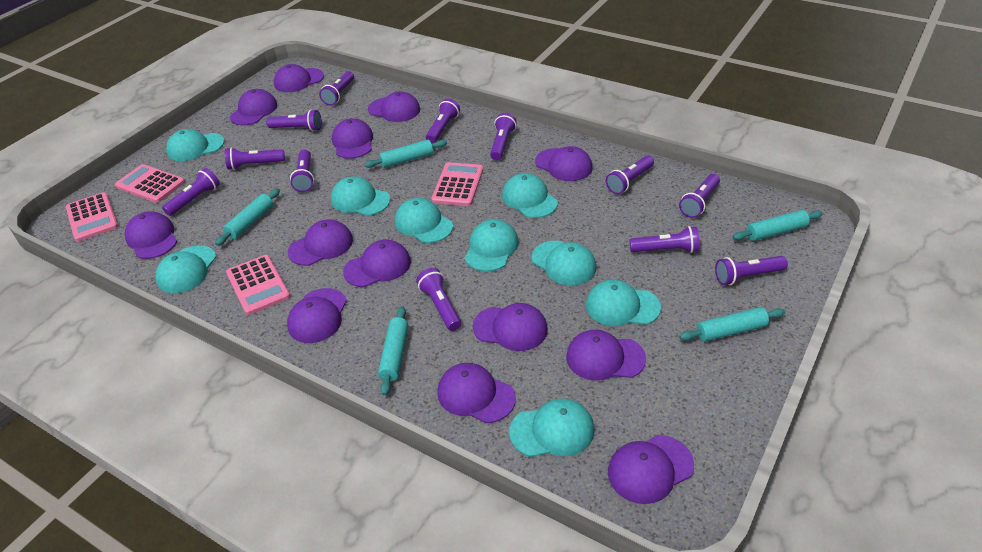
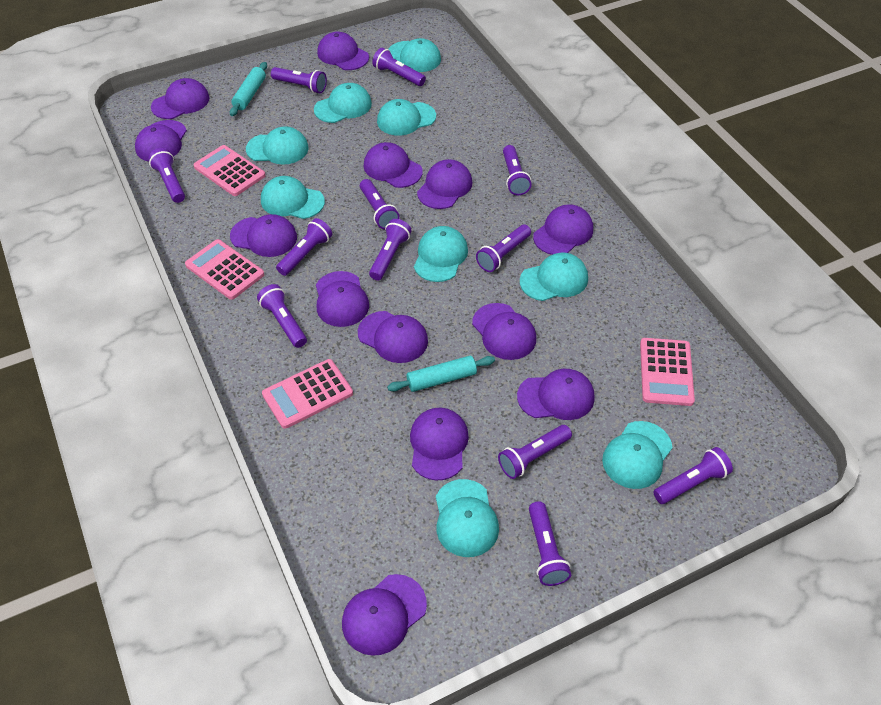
turquoise rolling pin: 5 -> 2

